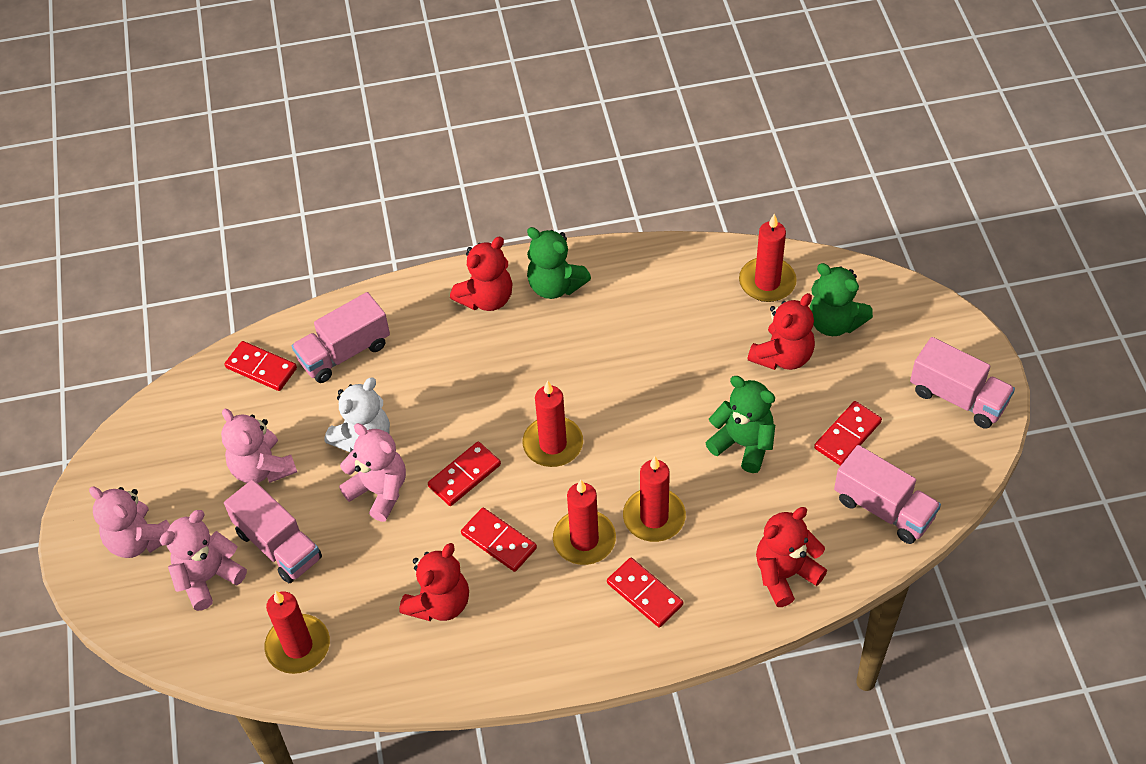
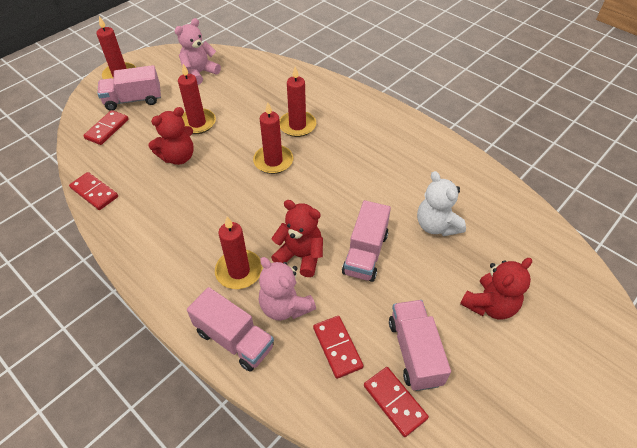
green teddy bear: 3 -> 0
pink teddy bear: 4 -> 2
red domino: 5 -> 4
red teddy bear: 4 -> 3

